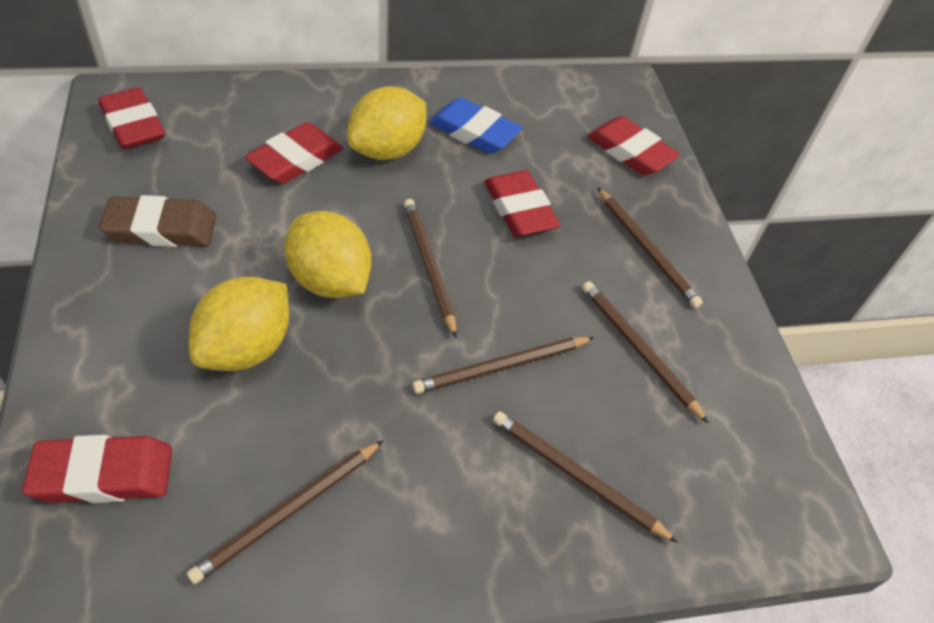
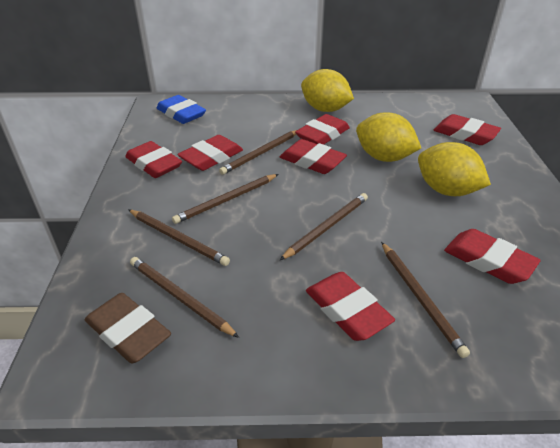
red eraser: 5 -> 7

